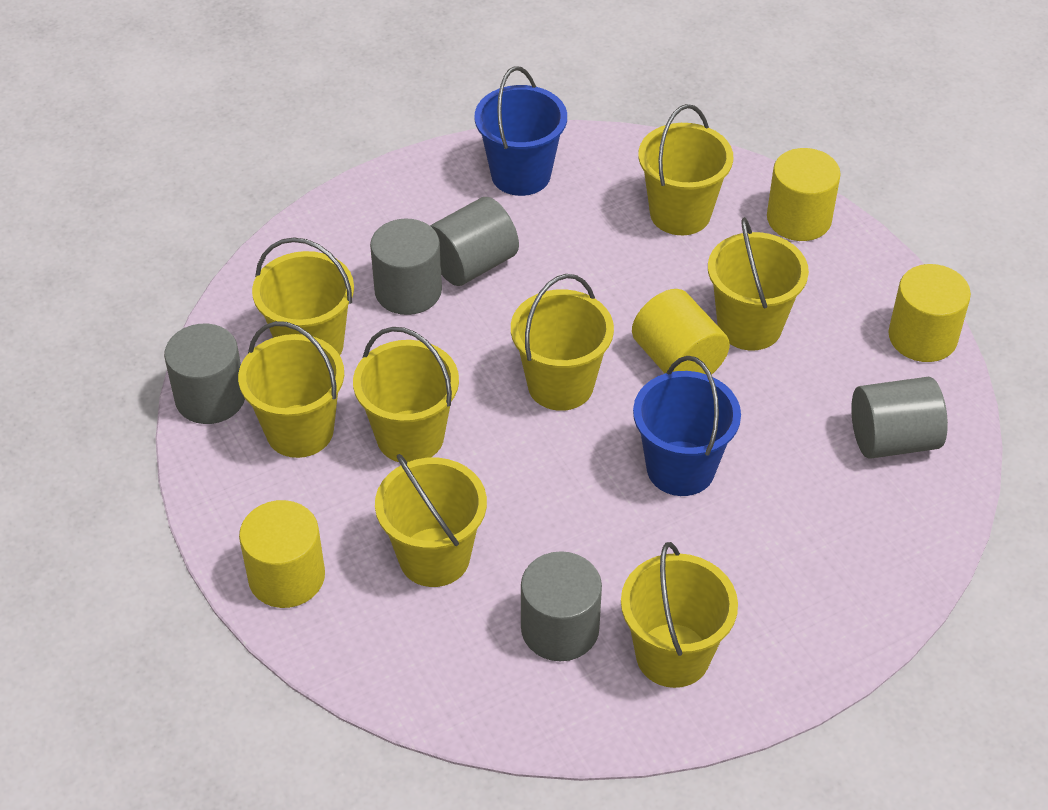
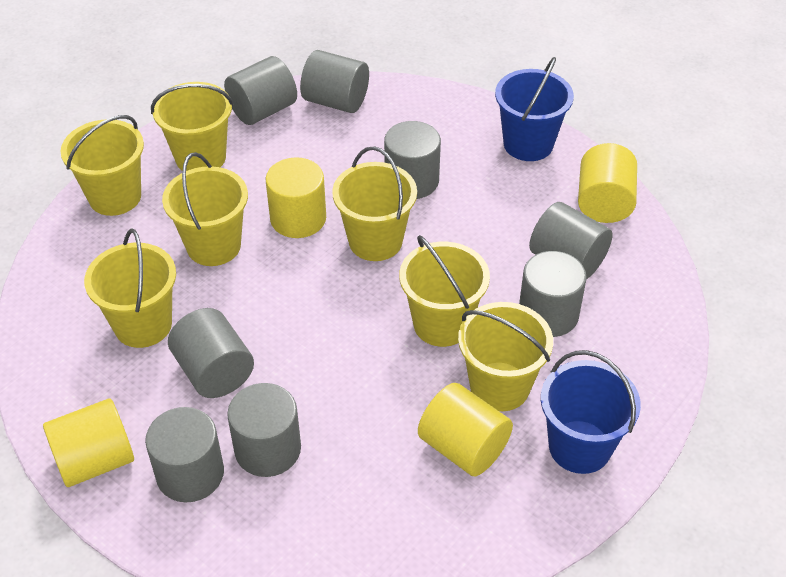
grey cylinder: 5 -> 8
yellow bucket: 8 -> 7

